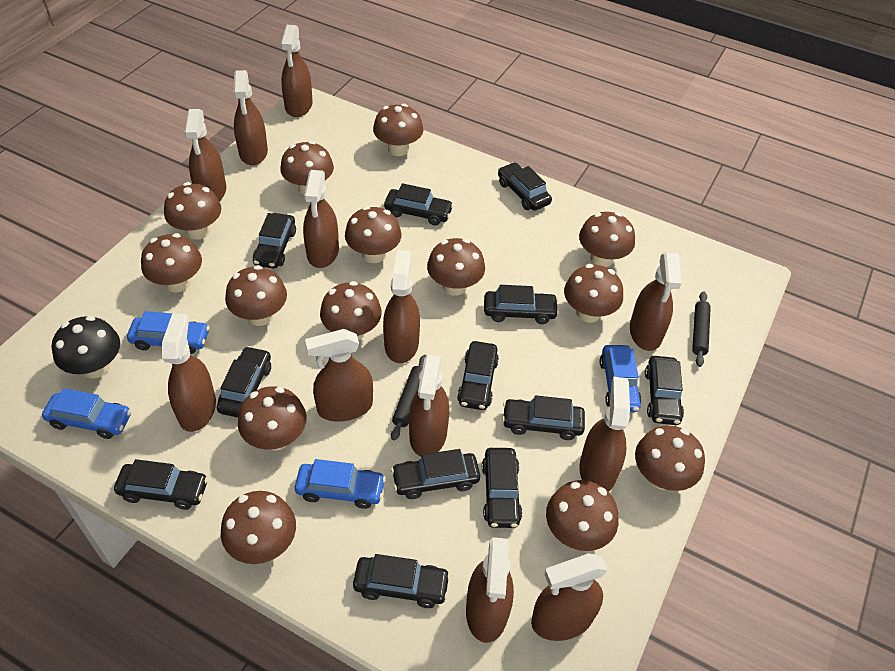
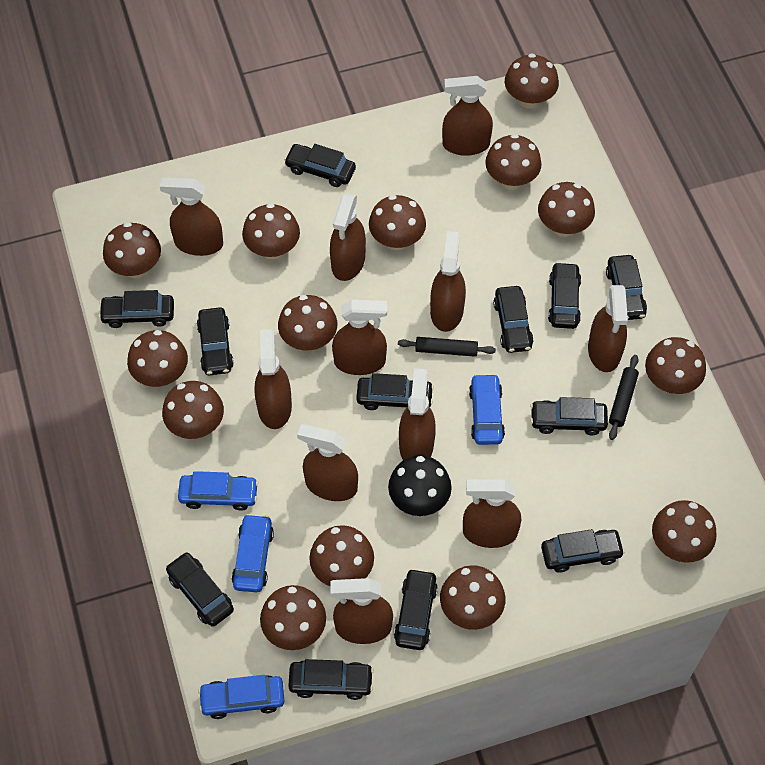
brown spray bottle: 12 -> 11

